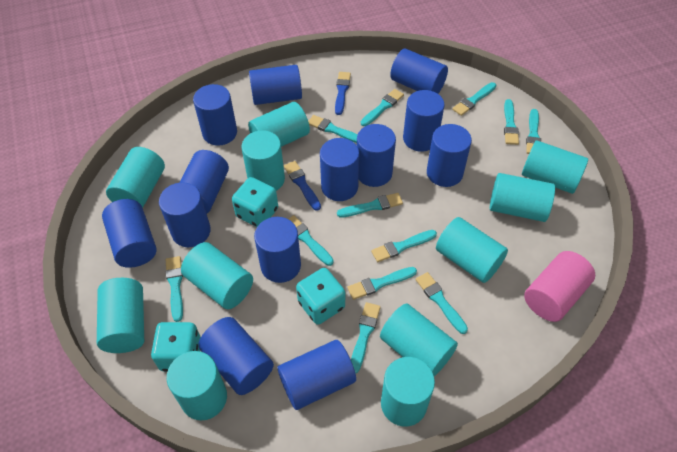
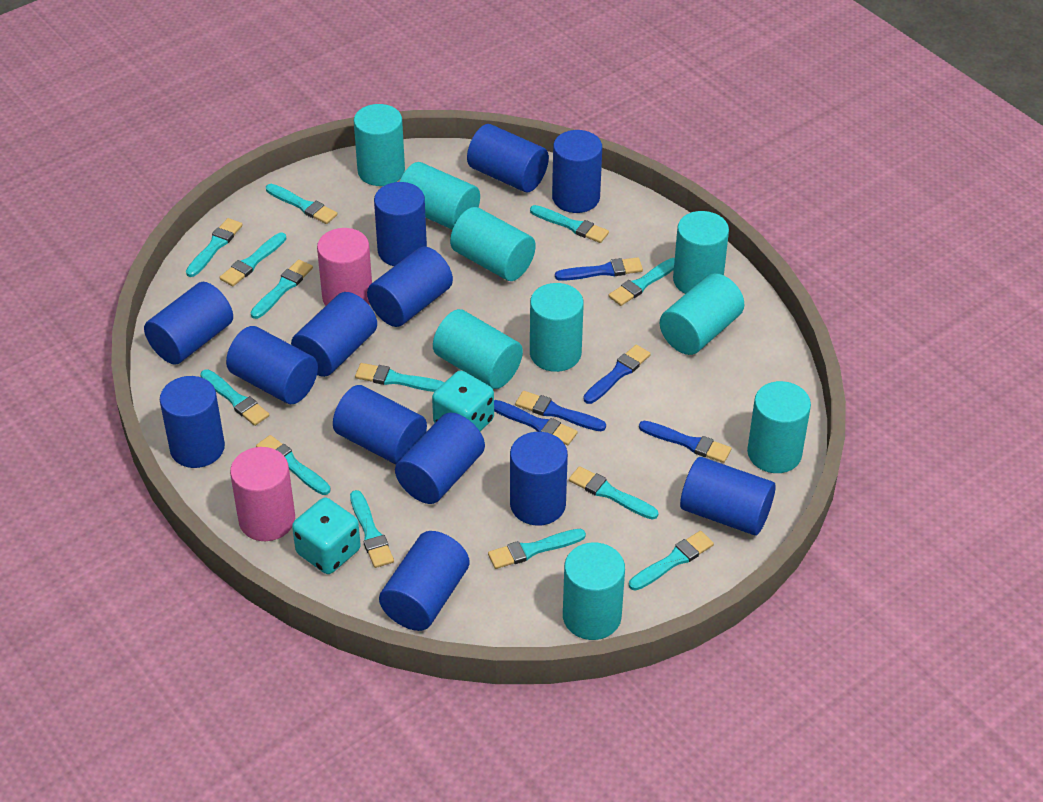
blue brush: 2 -> 5
pink cylinder: 1 -> 2
turquoise brush: 12 -> 13
turquoise cylinder: 11 -> 9
turquoise dice: 3 -> 2

